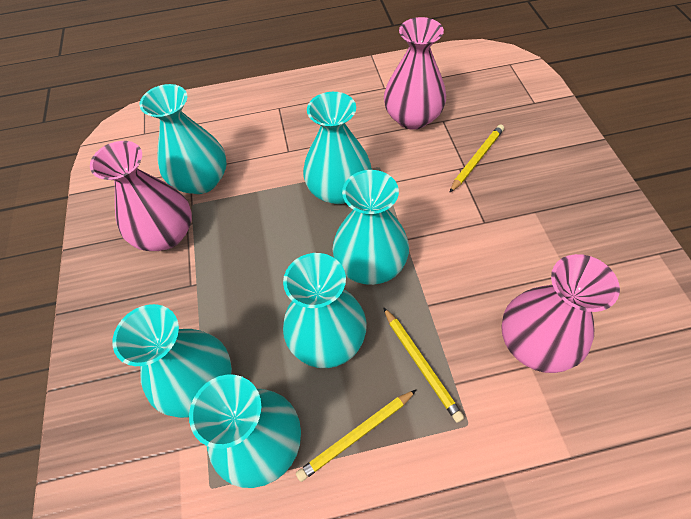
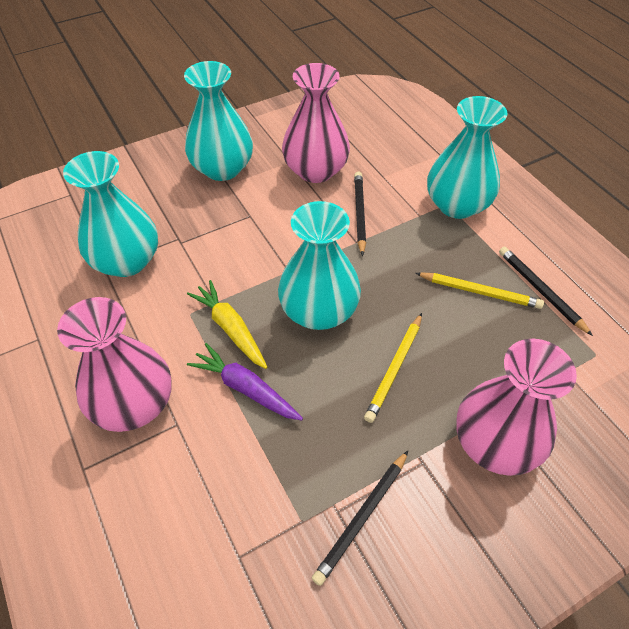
black pencil: 0 -> 3
purple carrot: 0 -> 1
turquoise vase: 6 -> 4
yellow carrot: 0 -> 1
yellow pencil: 3 -> 2

